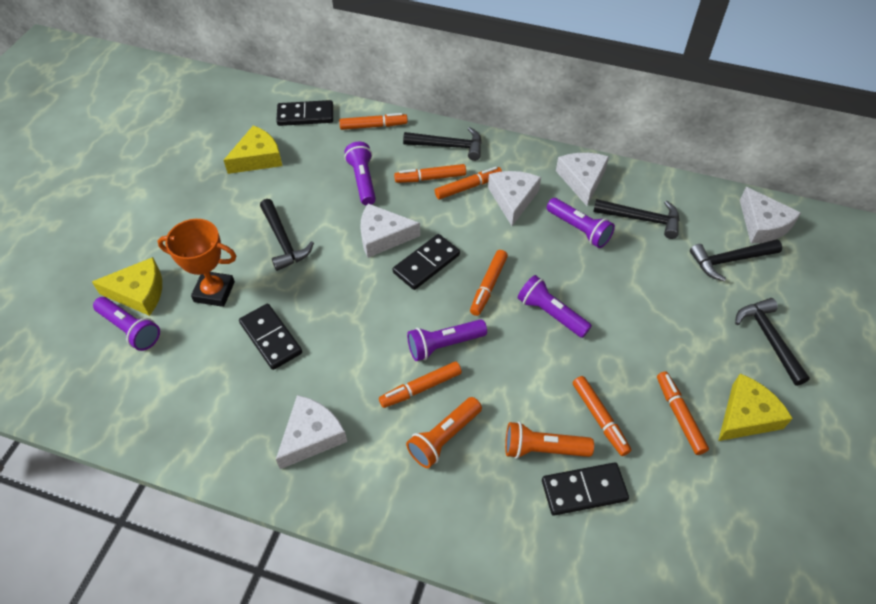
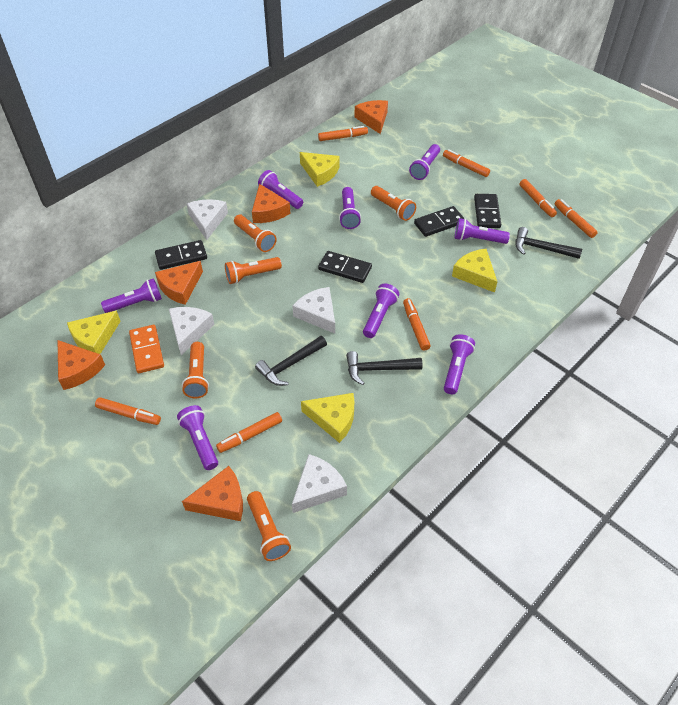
black hammer: 5 -> 3
orange cheese: 0 -> 5
orange domino: 0 -> 1
orange flashlight: 2 -> 5
orange trophy: 1 -> 0
purple flashlight: 5 -> 8
white cheese: 5 -> 4
yellow cheese: 3 -> 4

